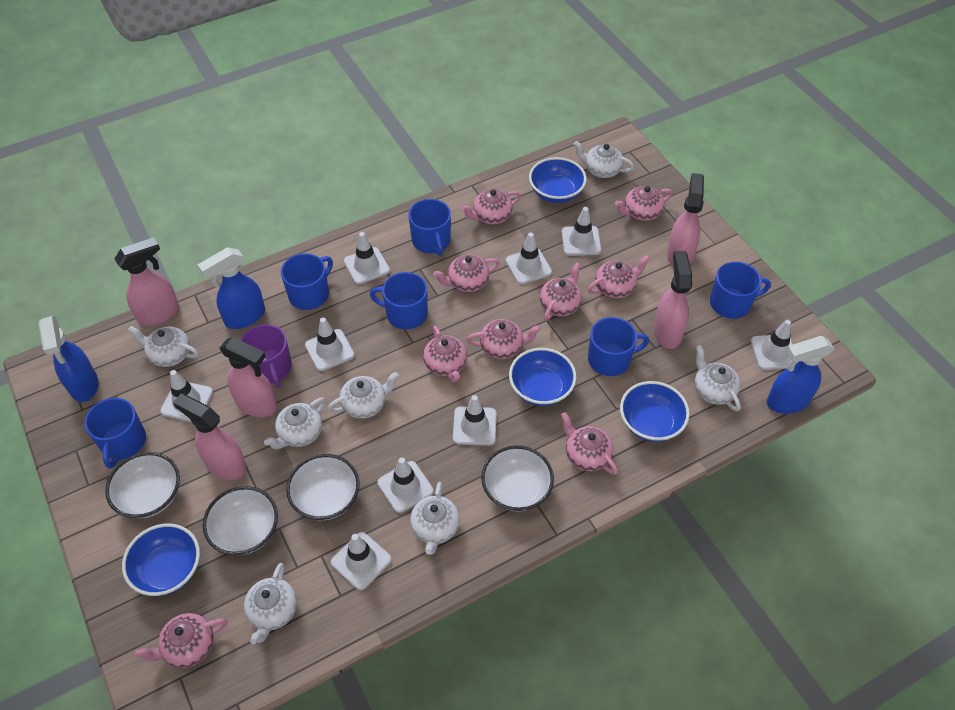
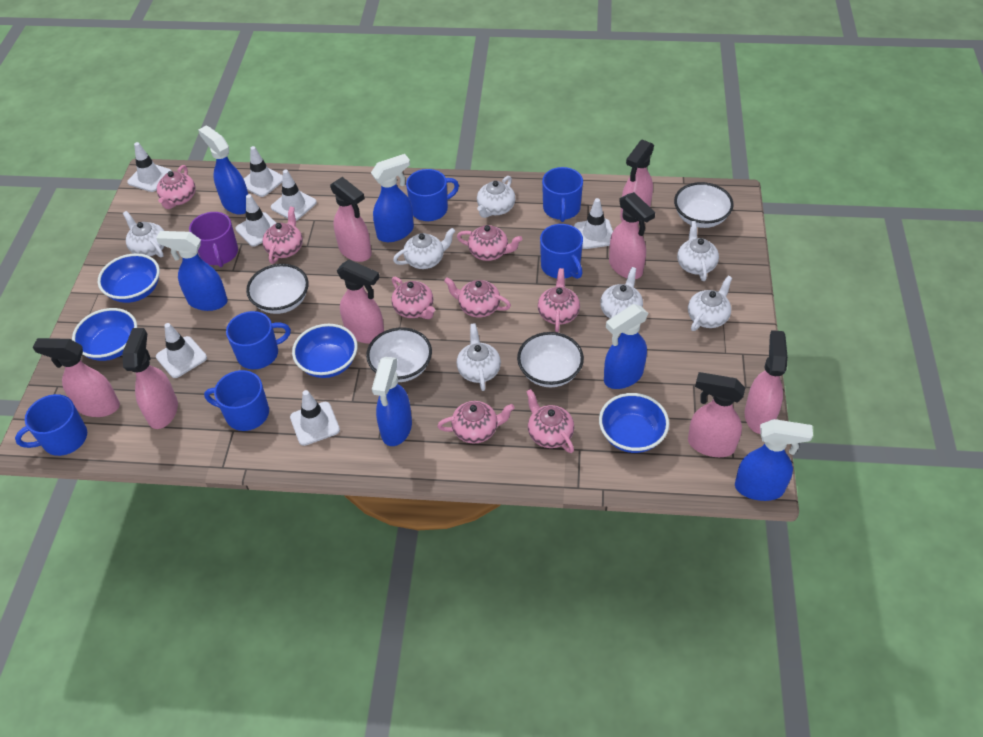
blue spray bottle: 3 -> 6
pink spray bottle: 5 -> 8
pink teapot: 9 -> 8
white traffic cone: 9 -> 7

